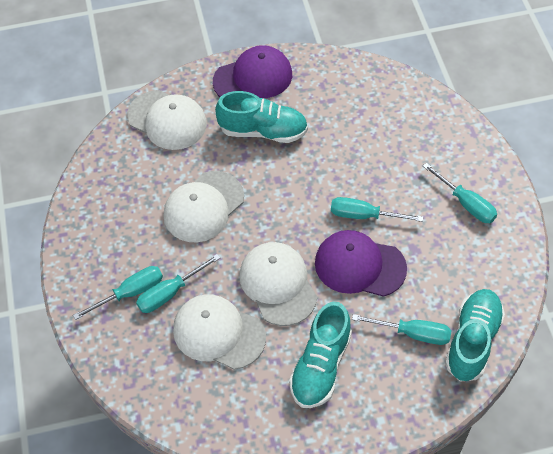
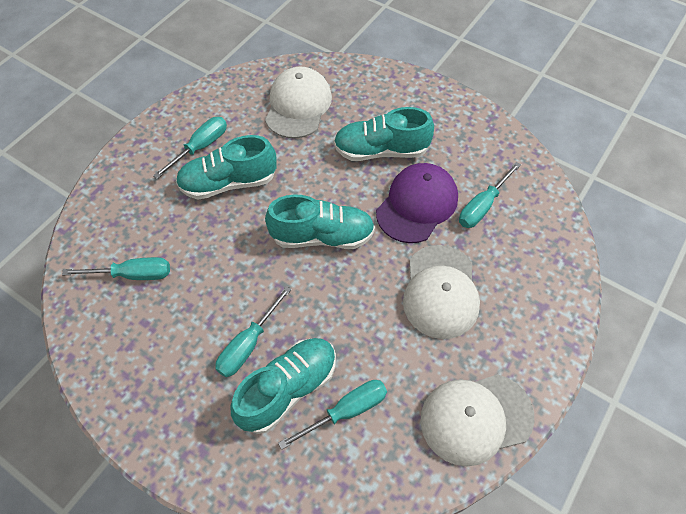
purple cap: 2 -> 1
turquoise shoe: 3 -> 4
white cap: 4 -> 3

